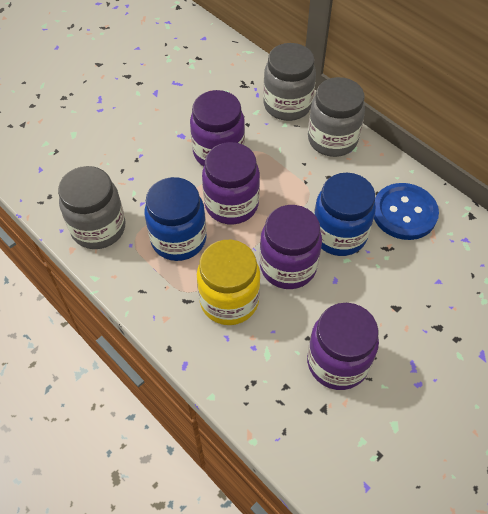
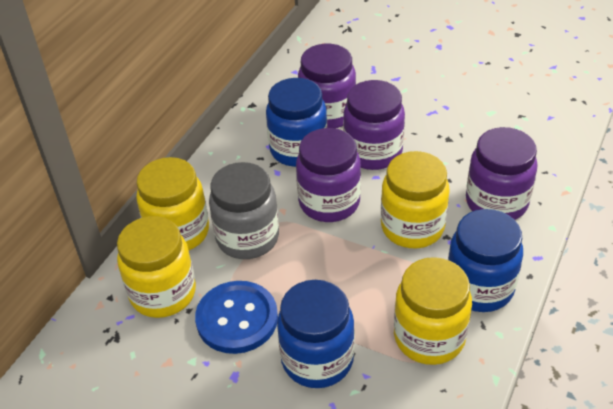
blue jar: 2 -> 3
grey jar: 3 -> 1
yellow jar: 1 -> 4

